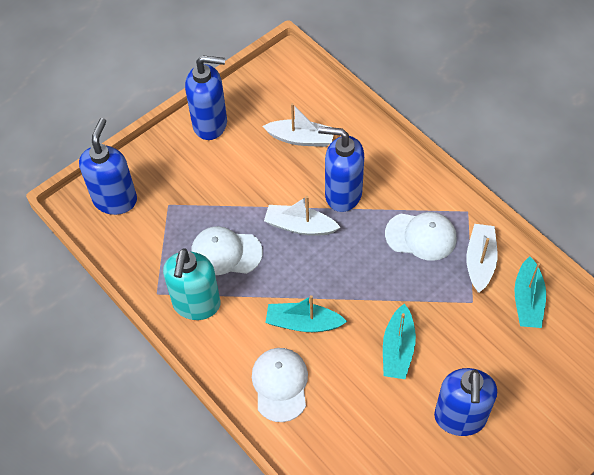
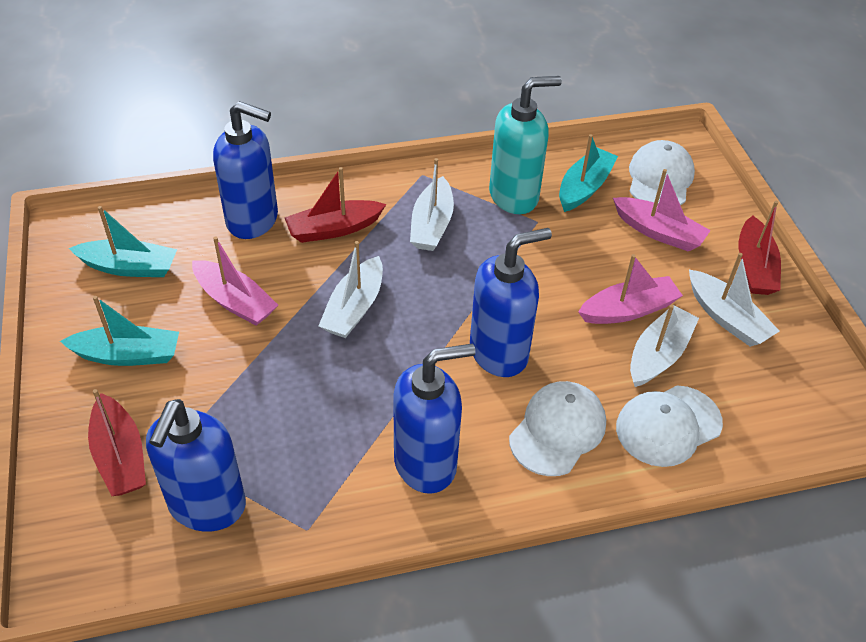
pink boat: 0 -> 3
red boat: 0 -> 3
white boat: 3 -> 4

